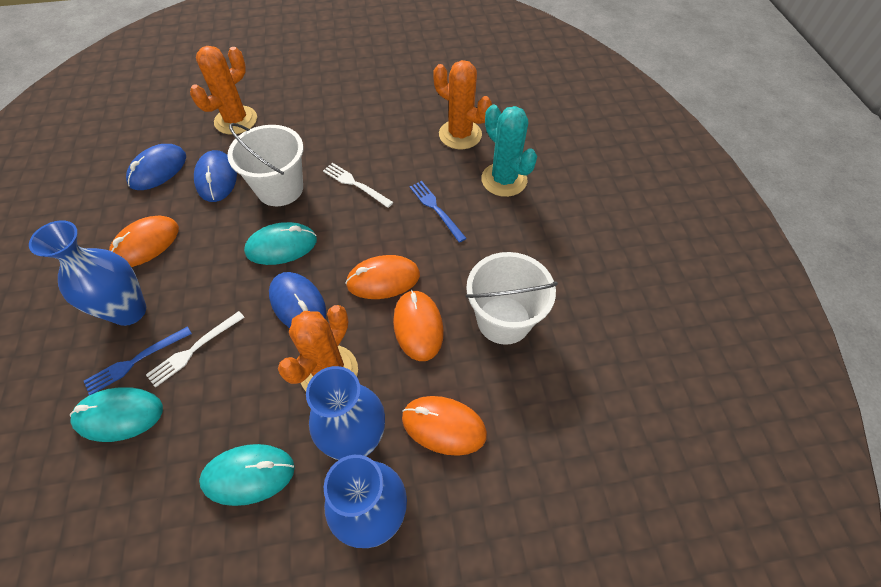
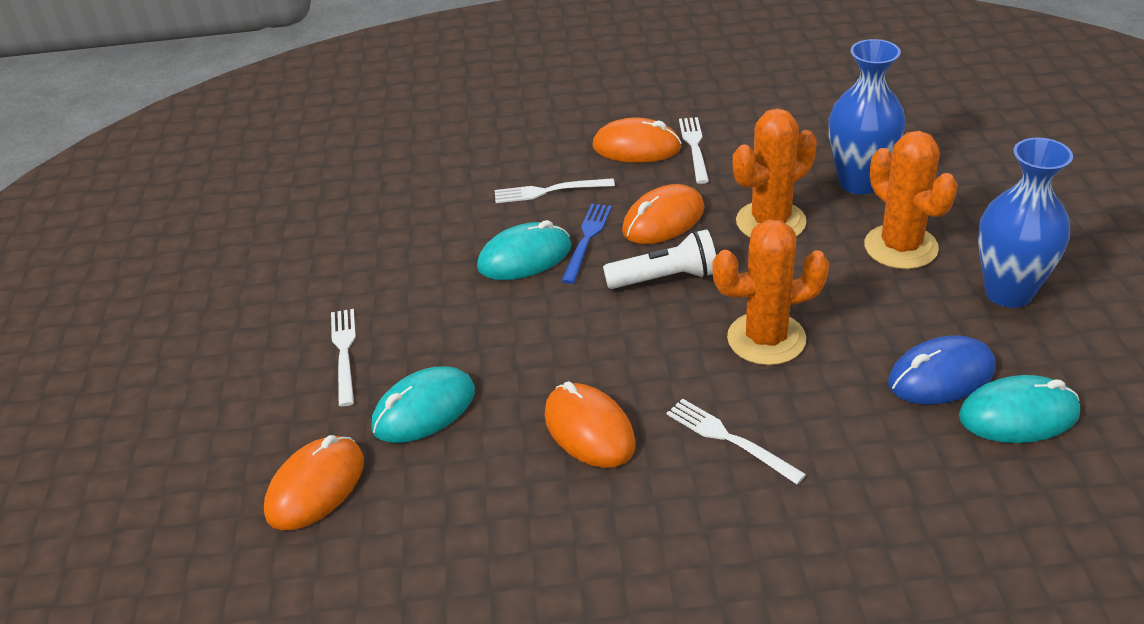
blue fork: 2 -> 1
blue mouse: 3 -> 1
blue vase: 3 -> 2
turquoise cactus: 1 -> 0
white bucket: 2 -> 0
white flashlight: 0 -> 1
white fork: 2 -> 4

